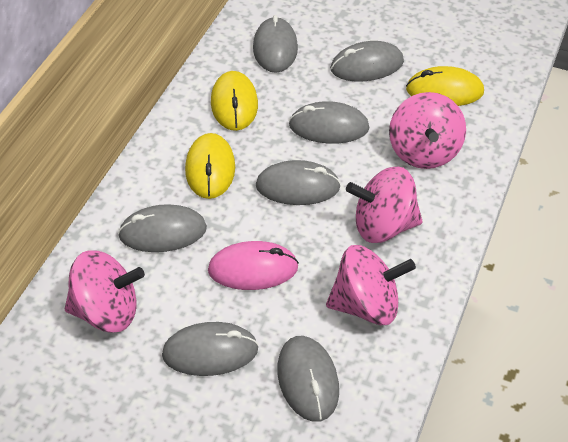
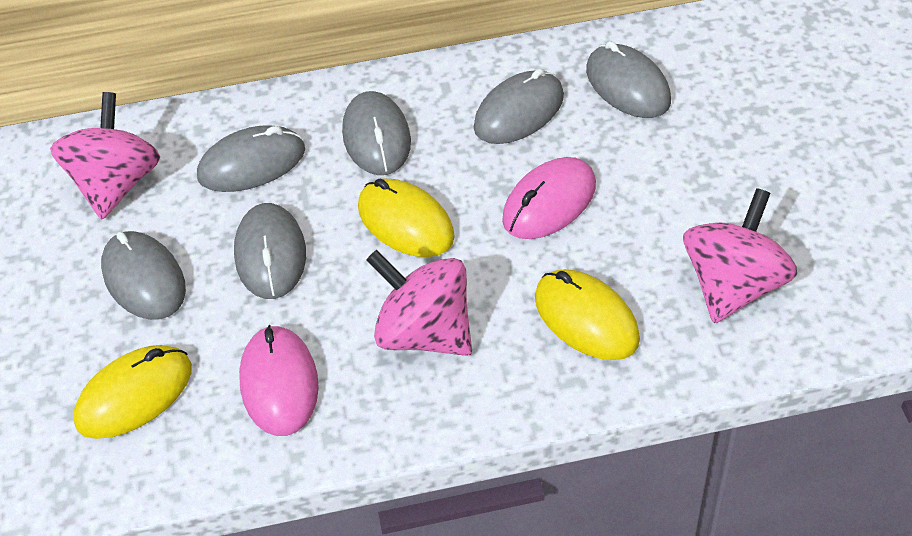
grey mouse: 7 -> 6
pink mouse: 1 -> 2
pink spinning top: 4 -> 3

